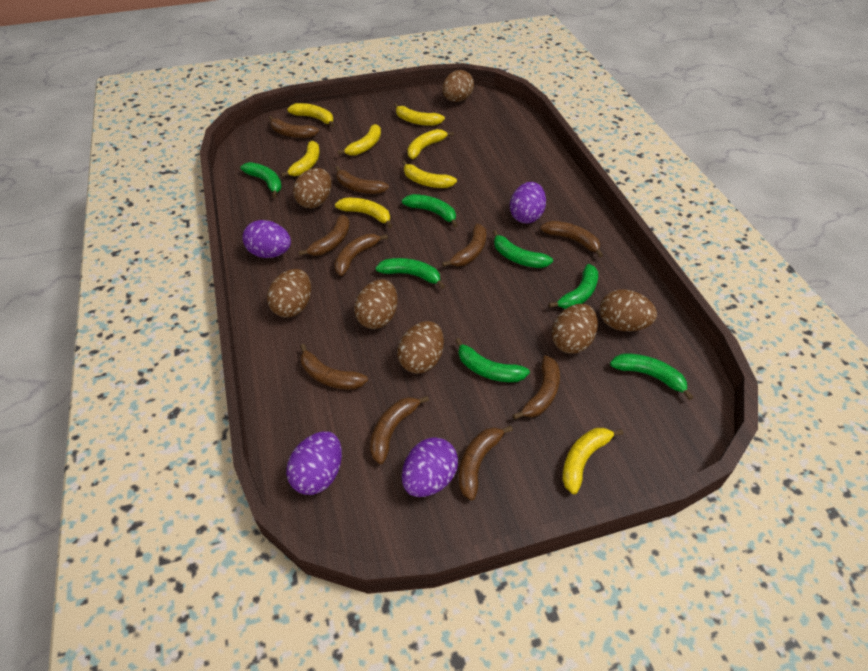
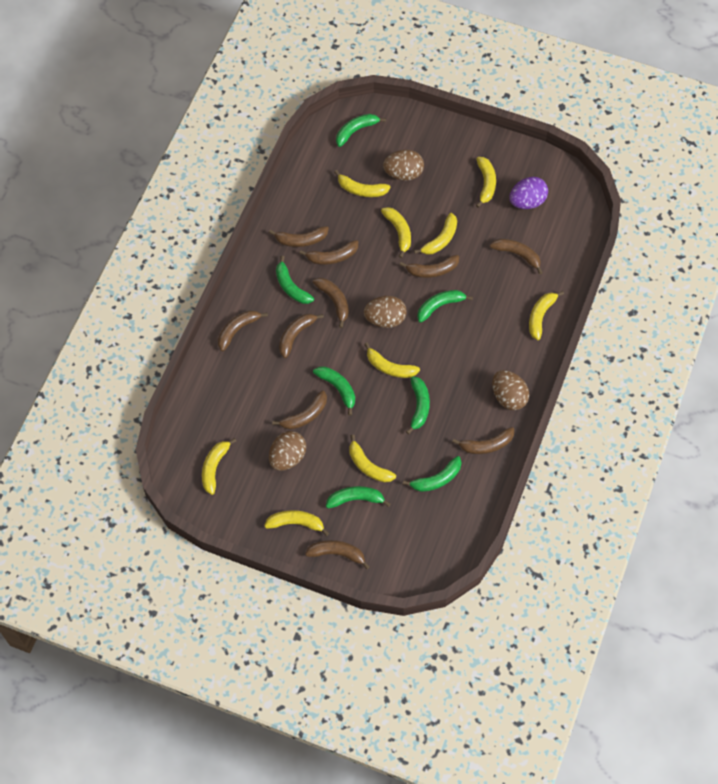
brown egg: 7 -> 4
purple egg: 4 -> 1
yellow banana: 8 -> 9

